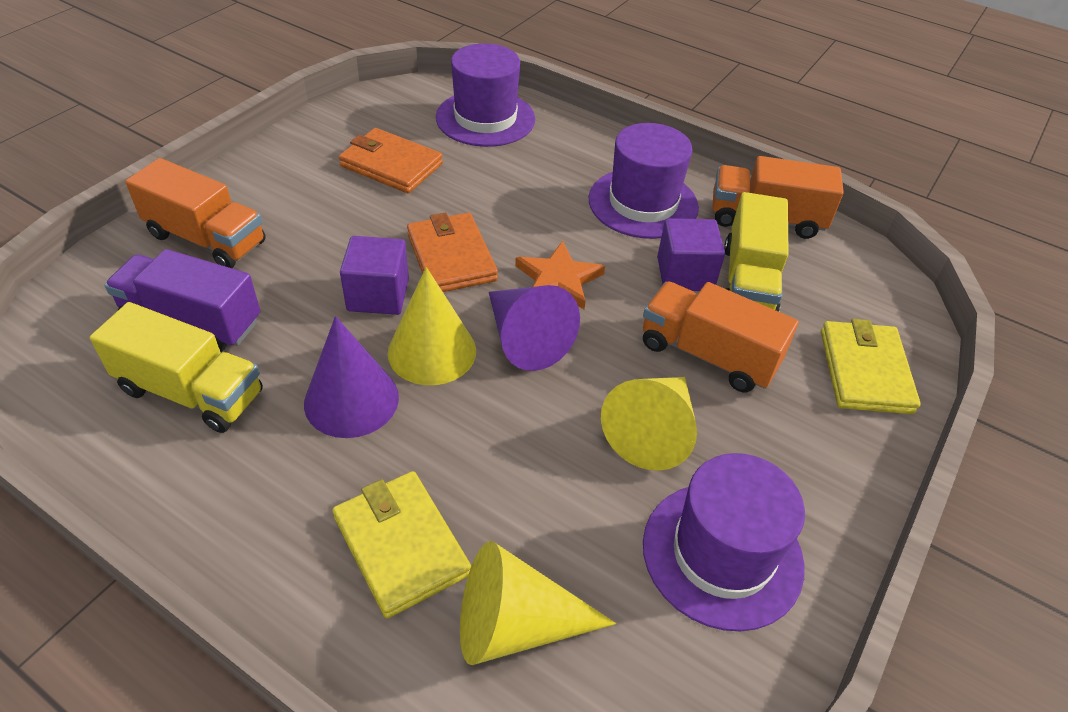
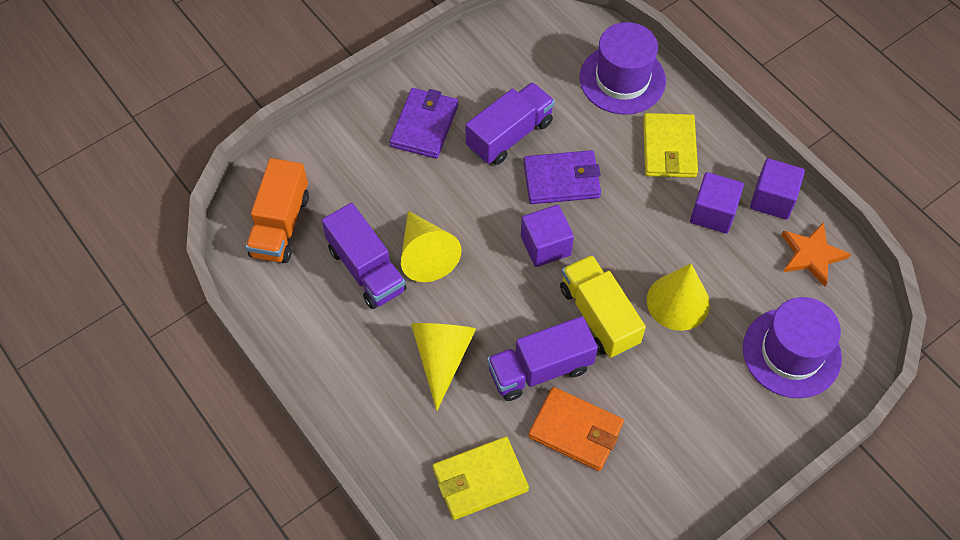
orange truck: 3 -> 1
orange wallet: 2 -> 1
purple cone: 2 -> 0
purple cube: 2 -> 3
purple hat: 3 -> 2
purple truck: 1 -> 3
purple wallet: 0 -> 2
yellow truck: 2 -> 1

